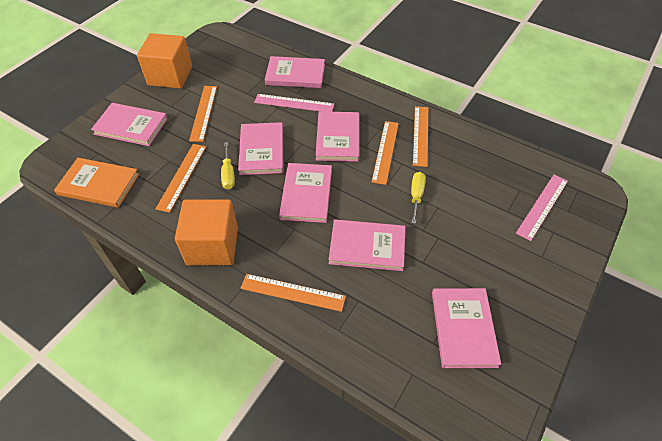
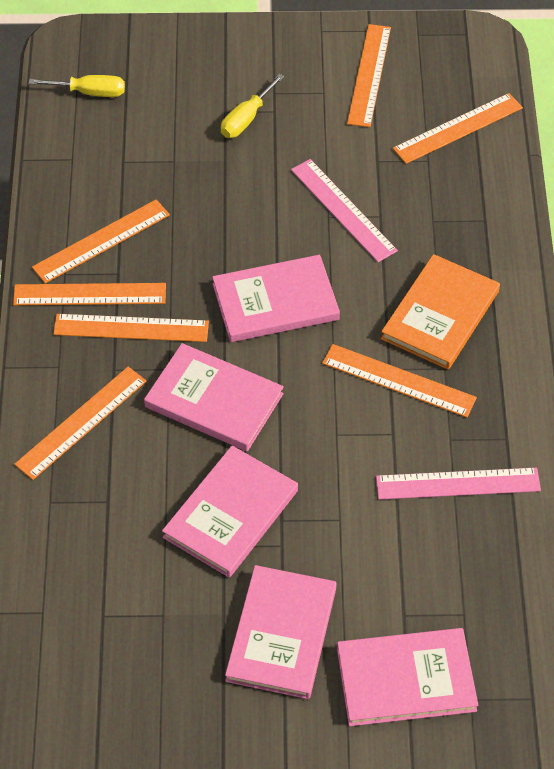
orange cube: 2 -> 0
orange ruler: 5 -> 7
pink book: 7 -> 5

